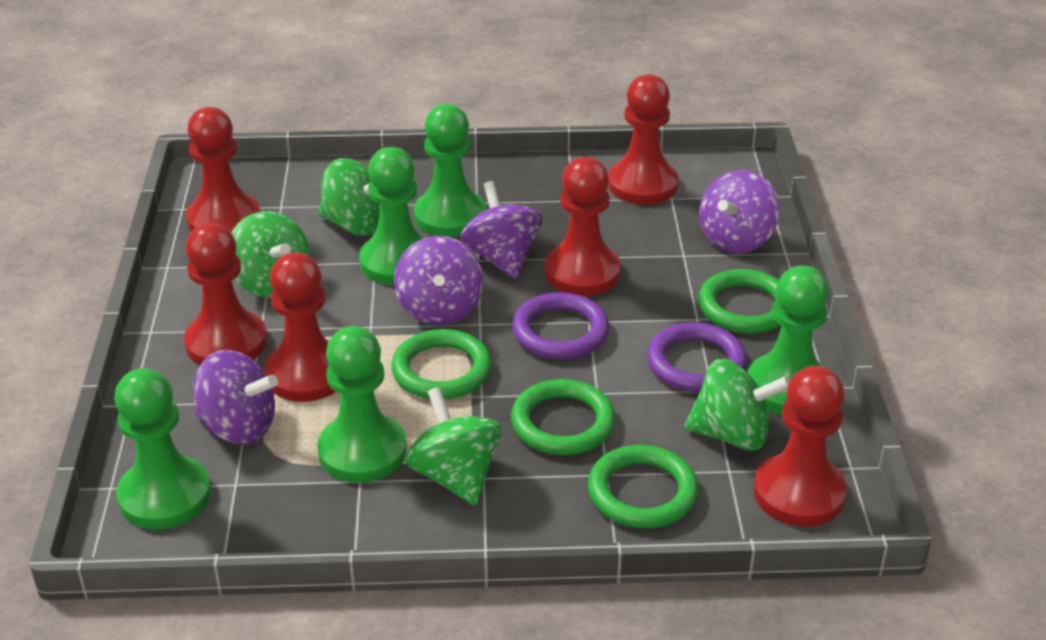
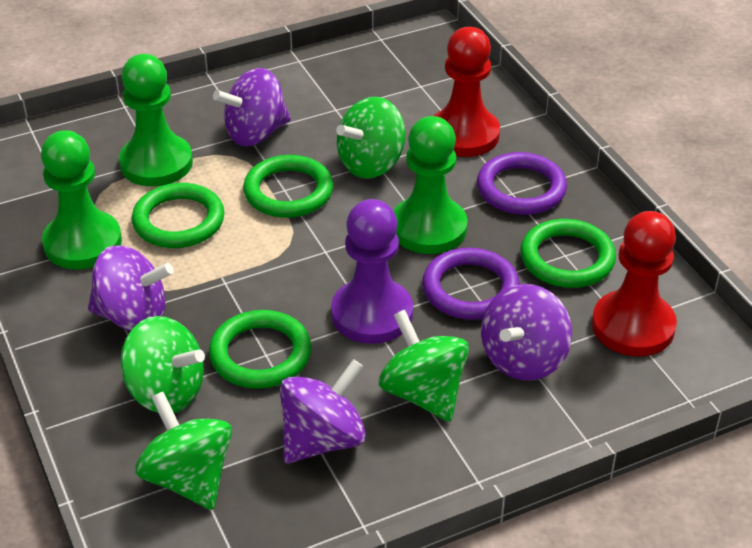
green pawn: 5 -> 3
purple pawn: 0 -> 1
red pawn: 6 -> 2

